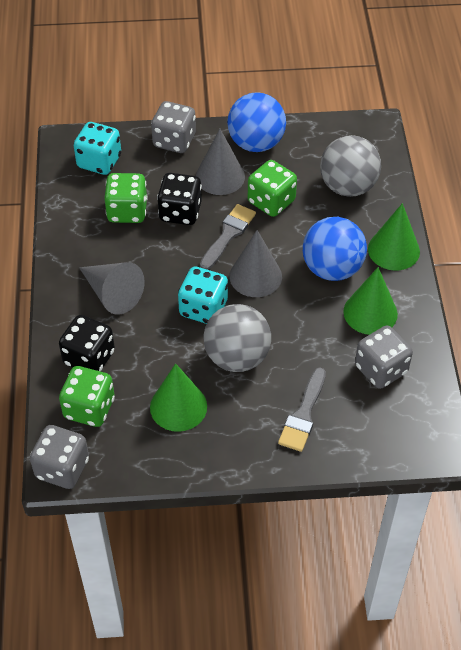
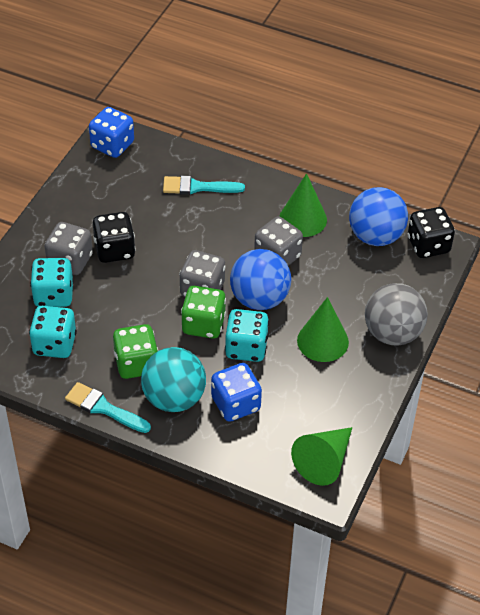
blue dice: 0 -> 2
green dice: 3 -> 2
grey ball: 2 -> 1
grey brush: 2 -> 0
grey cone: 3 -> 0
turquoise ball: 0 -> 1
turquoise brush: 0 -> 2
turquoise dice: 2 -> 3

